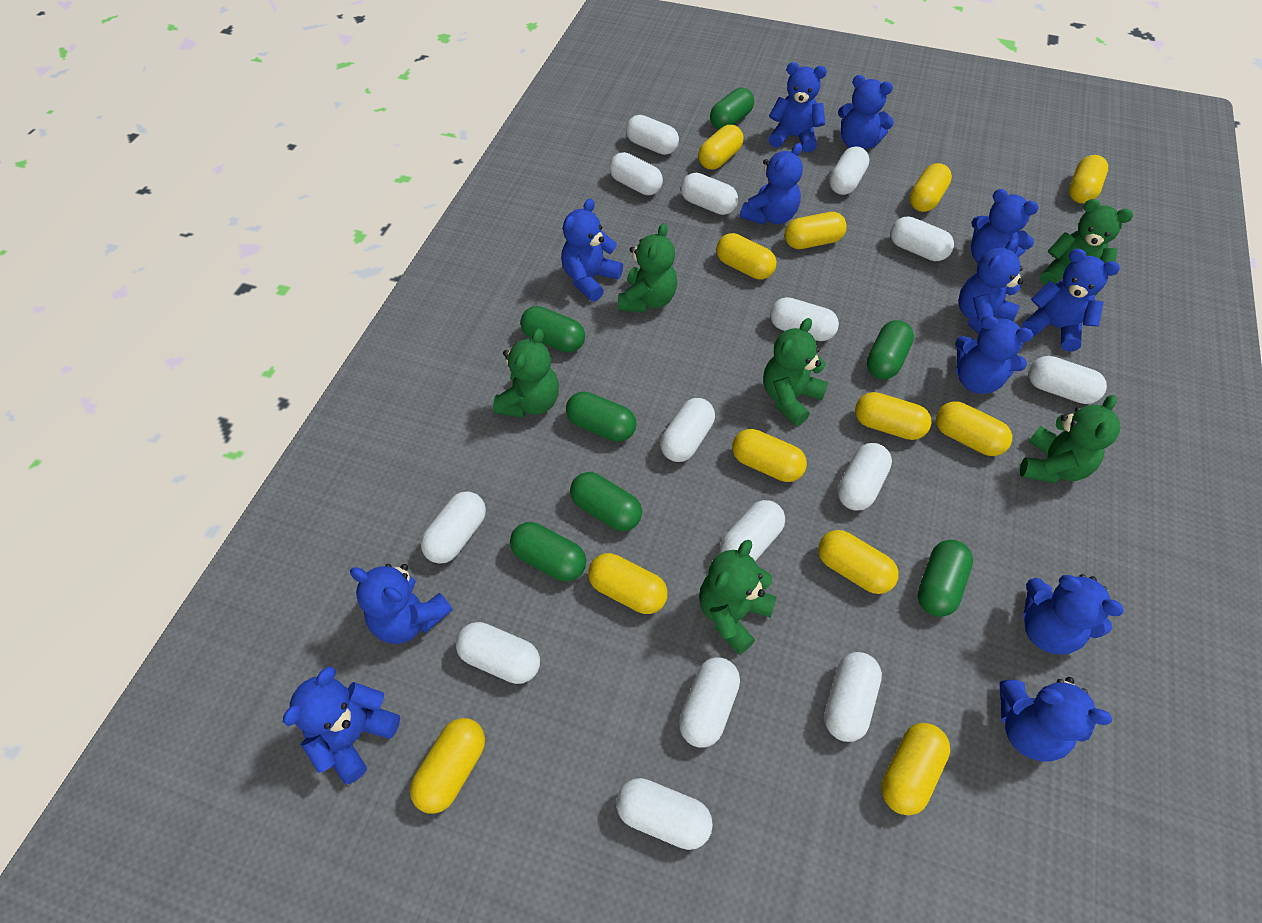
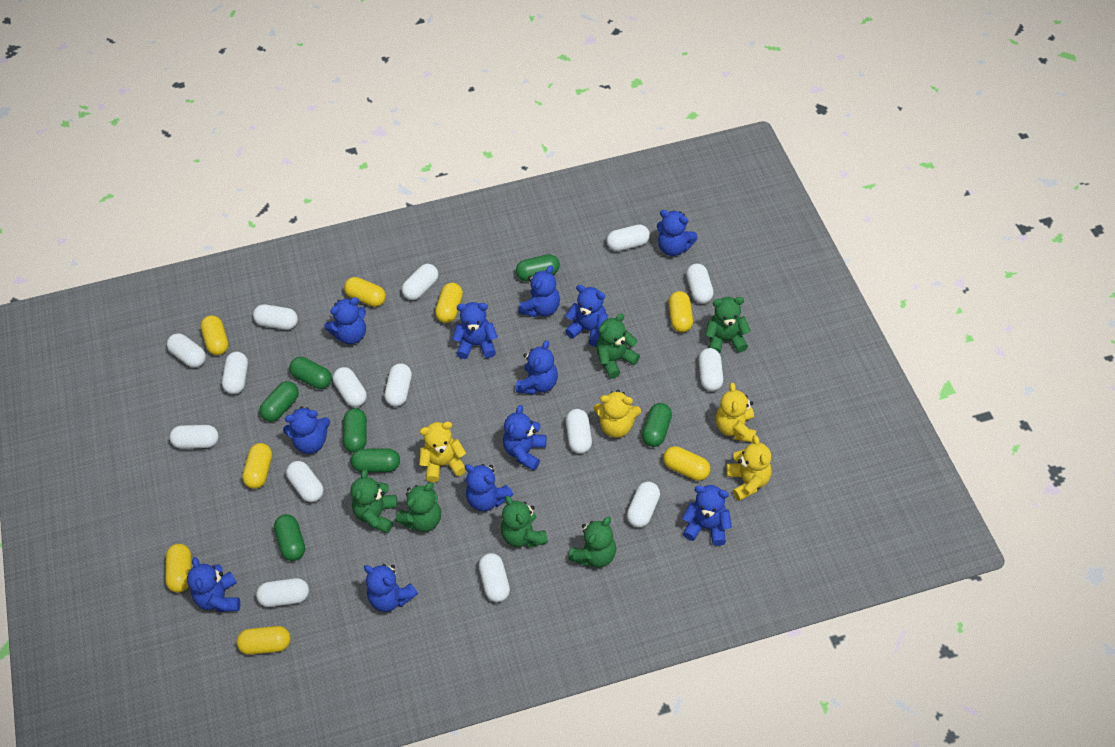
yellow capsule: 12 -> 8
yellow teddy bear: 0 -> 4

